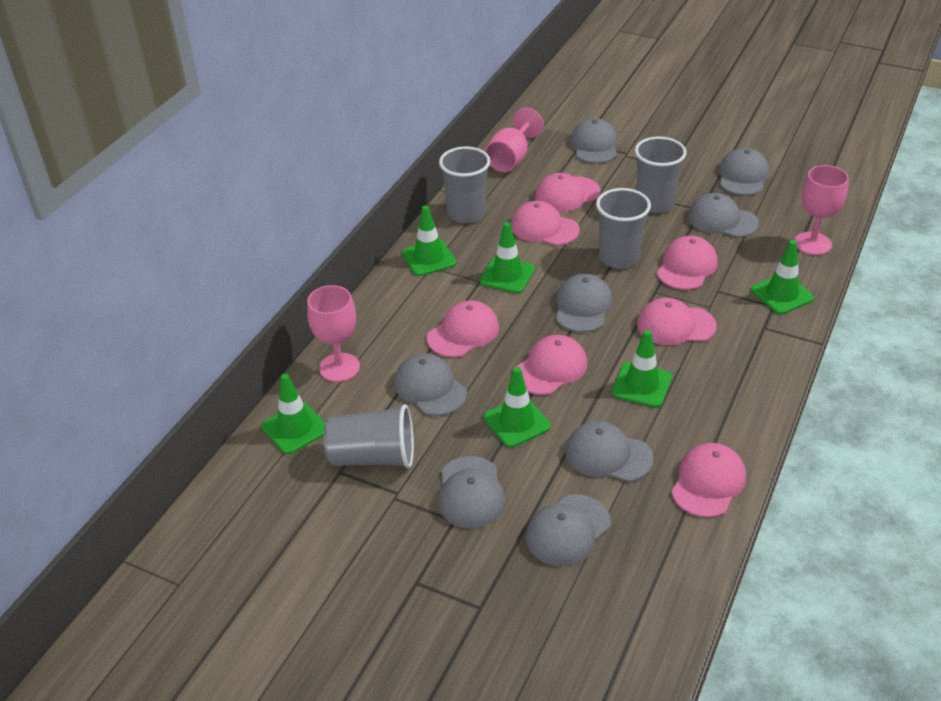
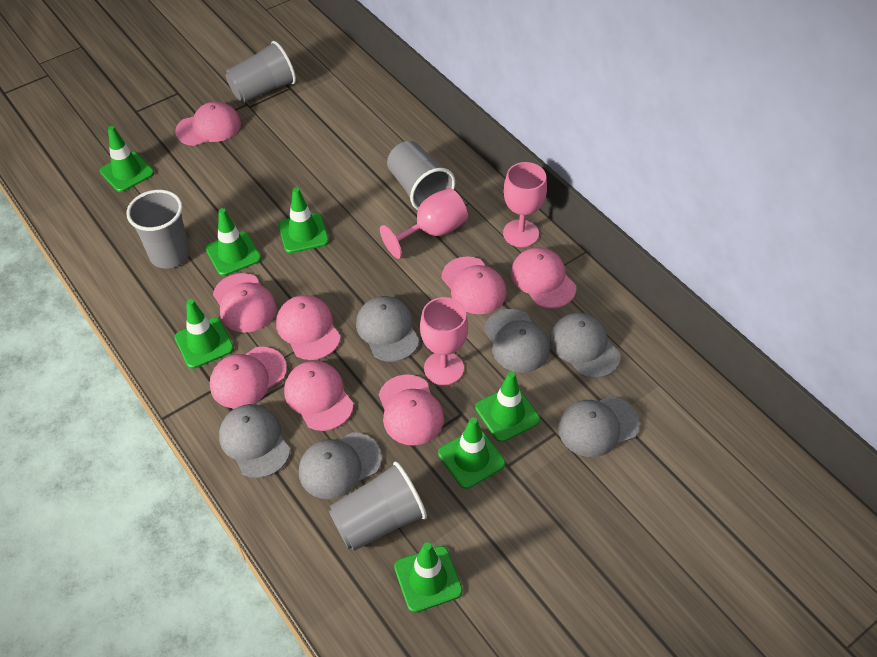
green traffic cone: 6 -> 7
grey cap: 8 -> 6
pink cap: 7 -> 8

